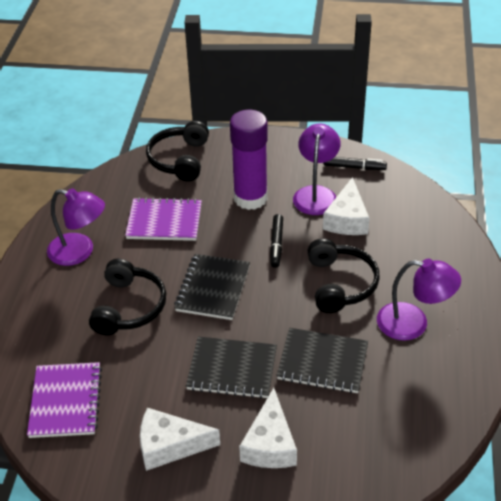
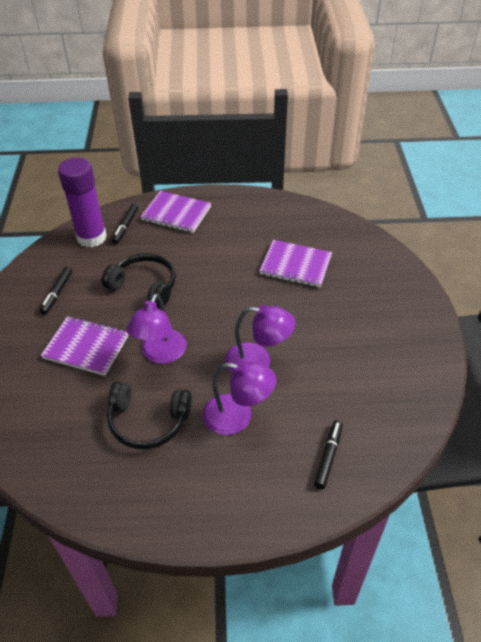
black headphones: 3 -> 2
black marker: 2 -> 3
black notebook: 3 -> 0
purple notebook: 2 -> 3
white cheese: 3 -> 0

